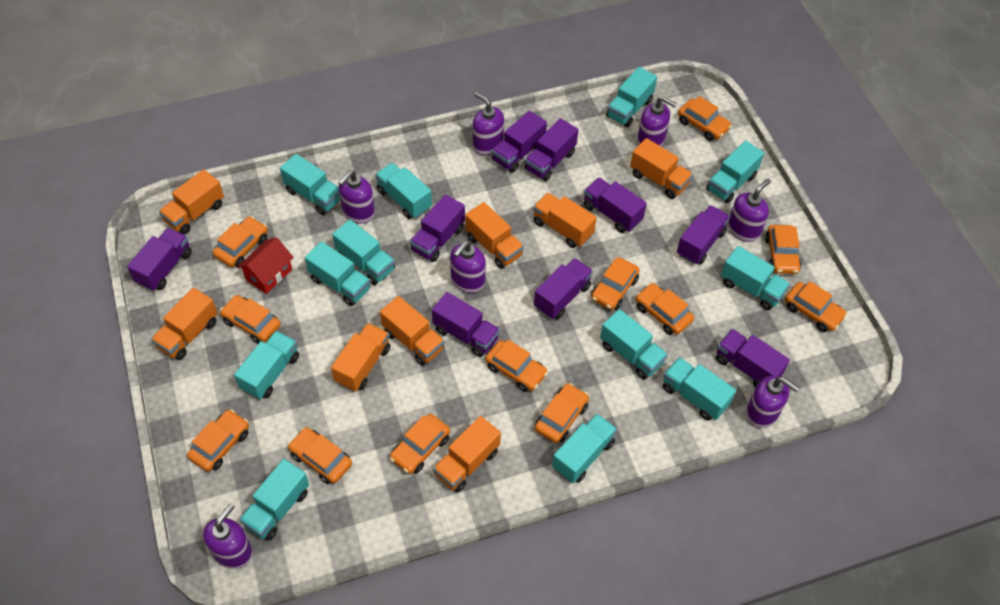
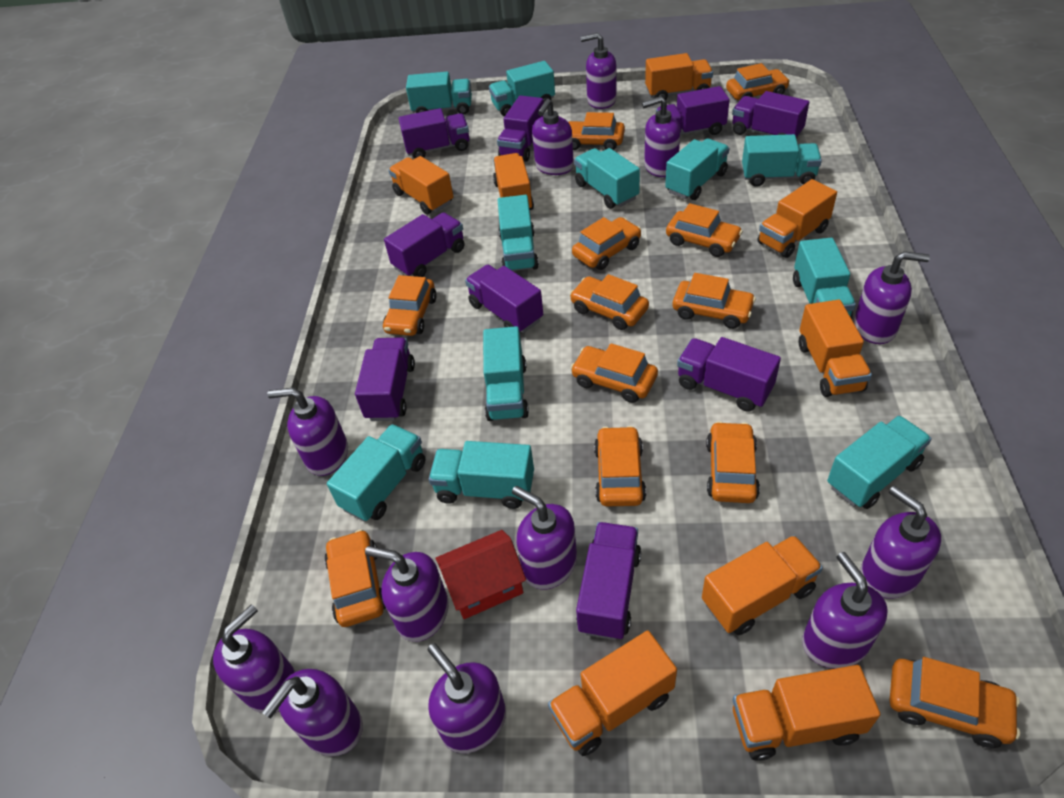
purple soap dispenser: 7 -> 12
turquoise truck: 12 -> 11

